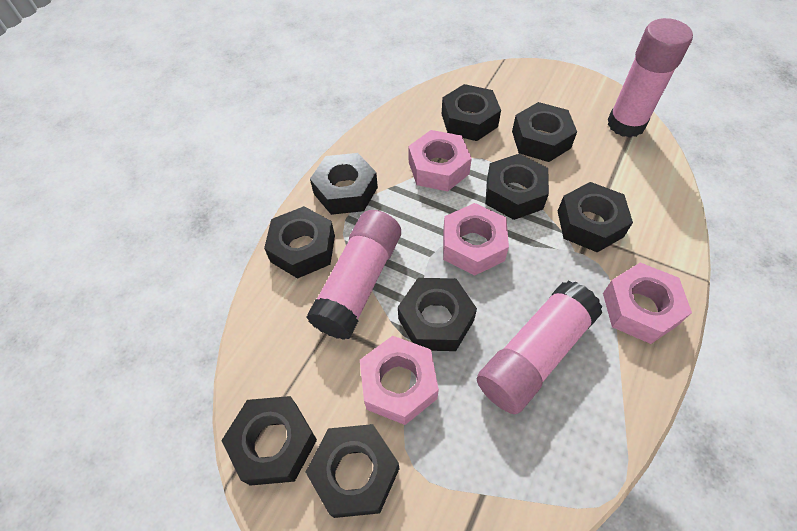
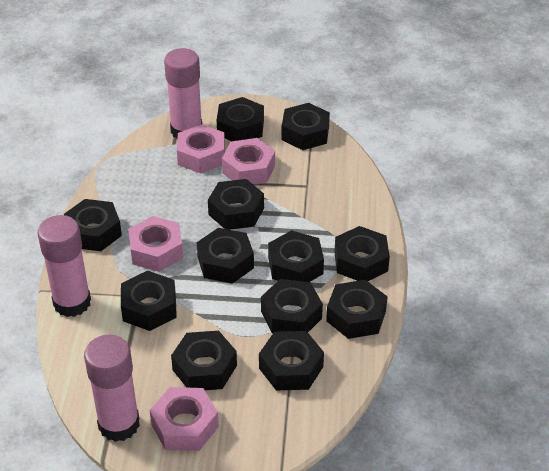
black nut: 9 -> 12

